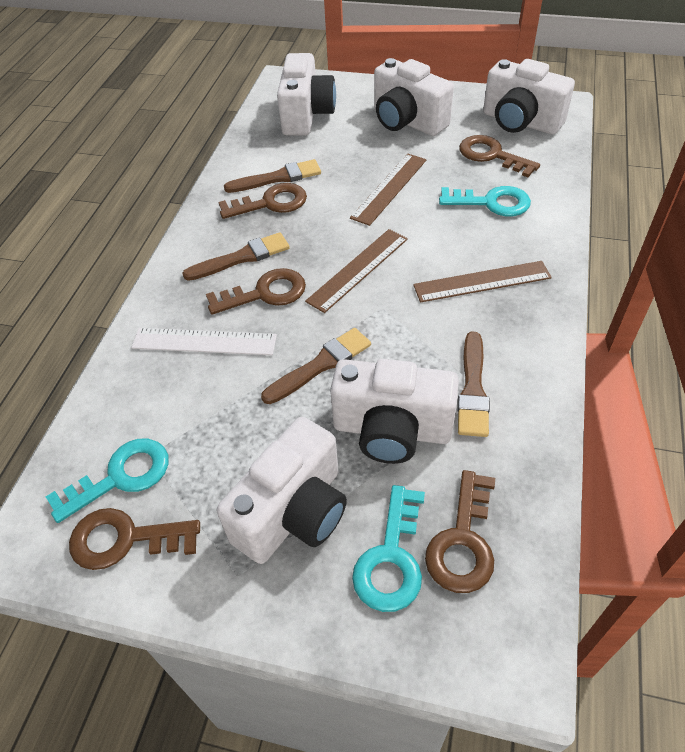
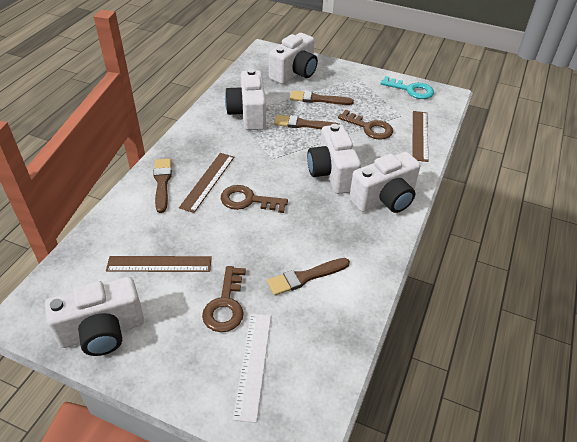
brown key: 5 -> 3
turquoise key: 3 -> 1

